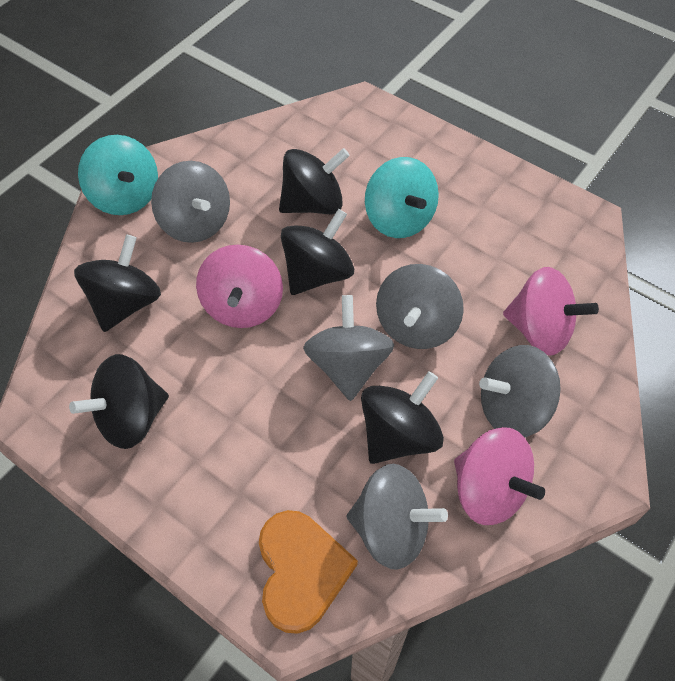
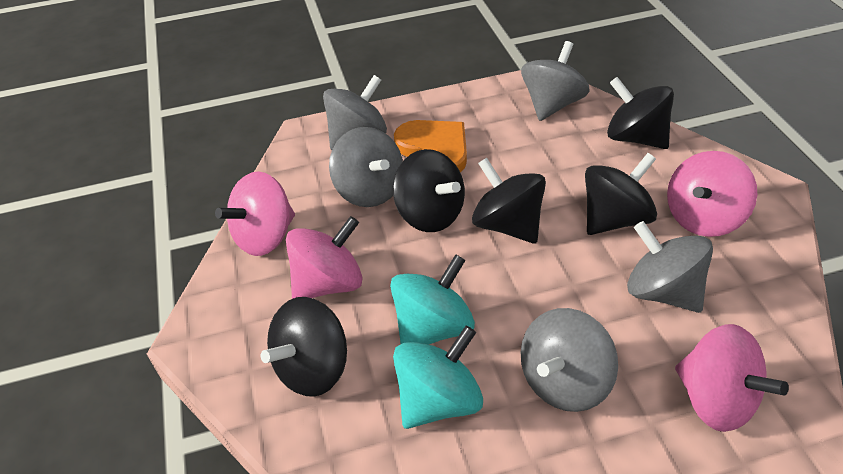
pink spinning top: 3 -> 4

